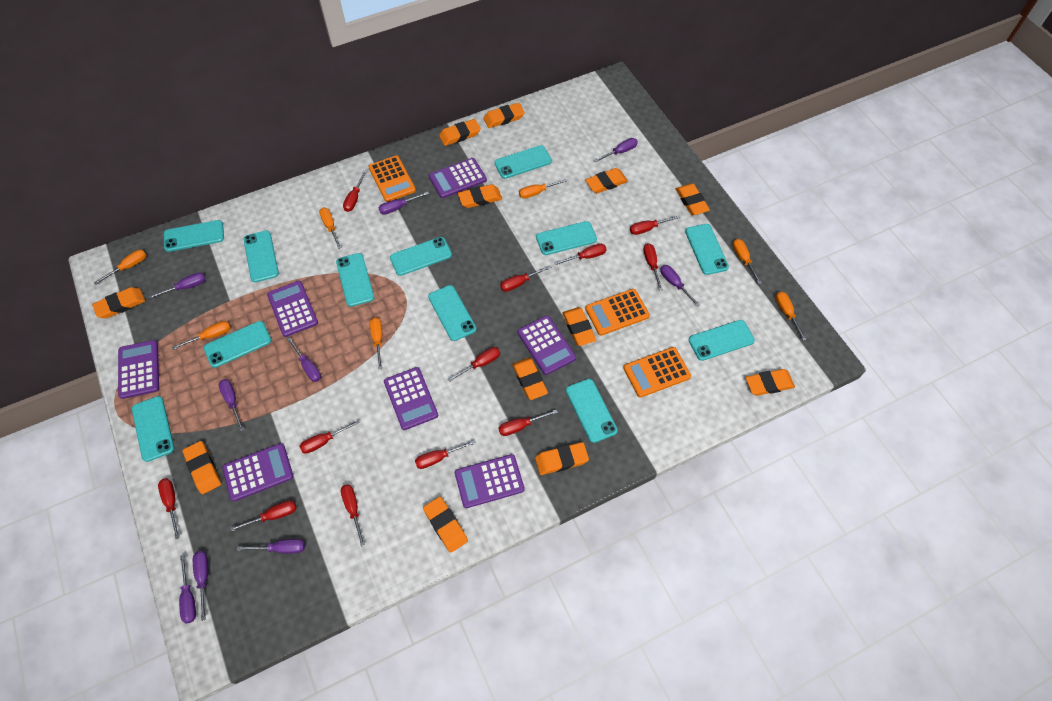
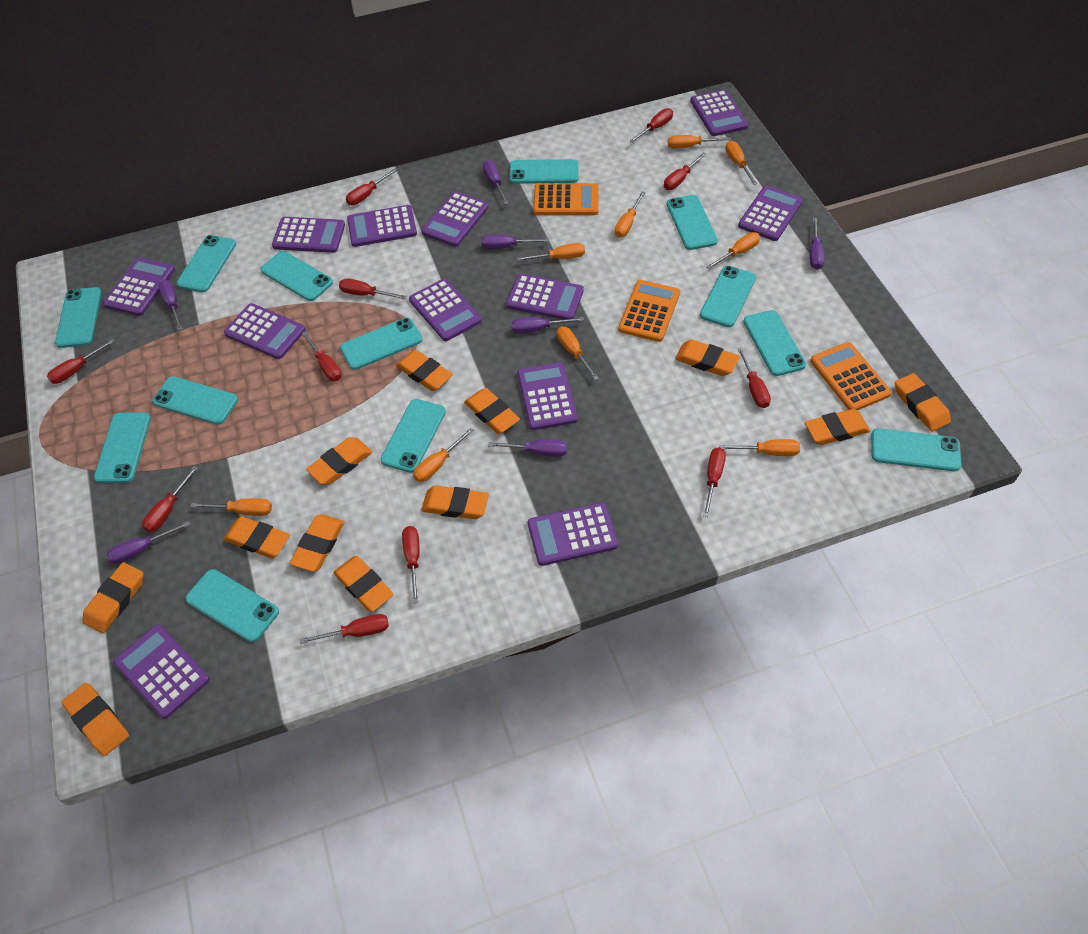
orange screwdriver: 7 -> 9
purple calculator: 7 -> 12
purple screwdriver: 9 -> 7
red screwdriver: 12 -> 11
turquoise phone: 12 -> 13

